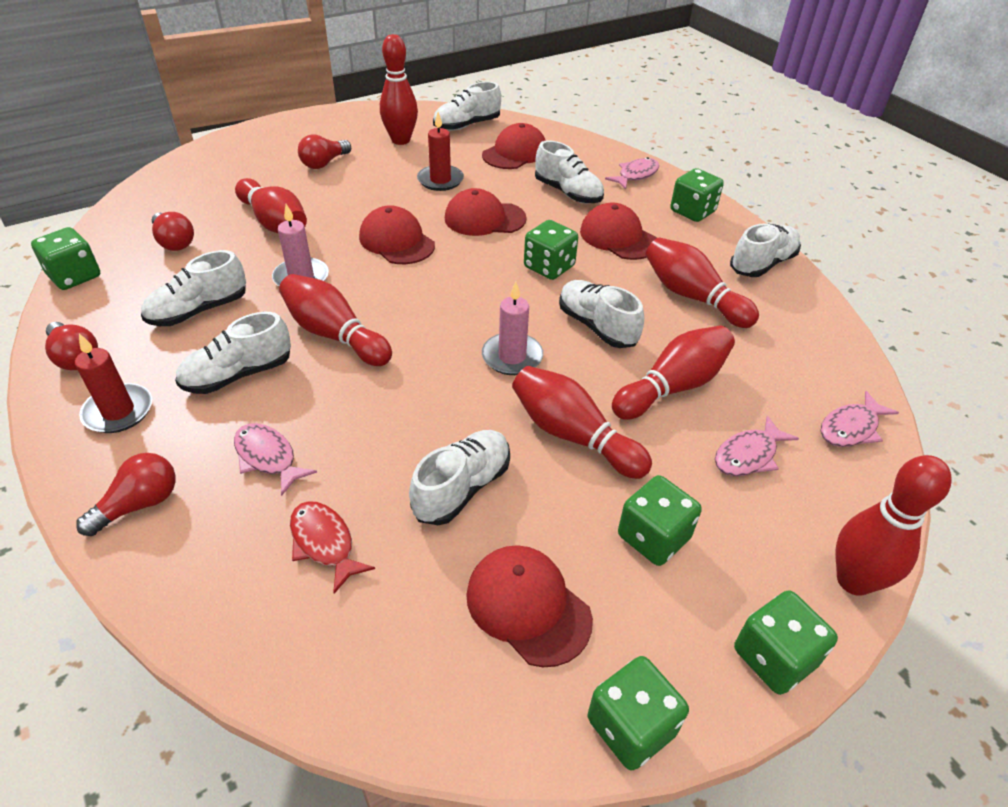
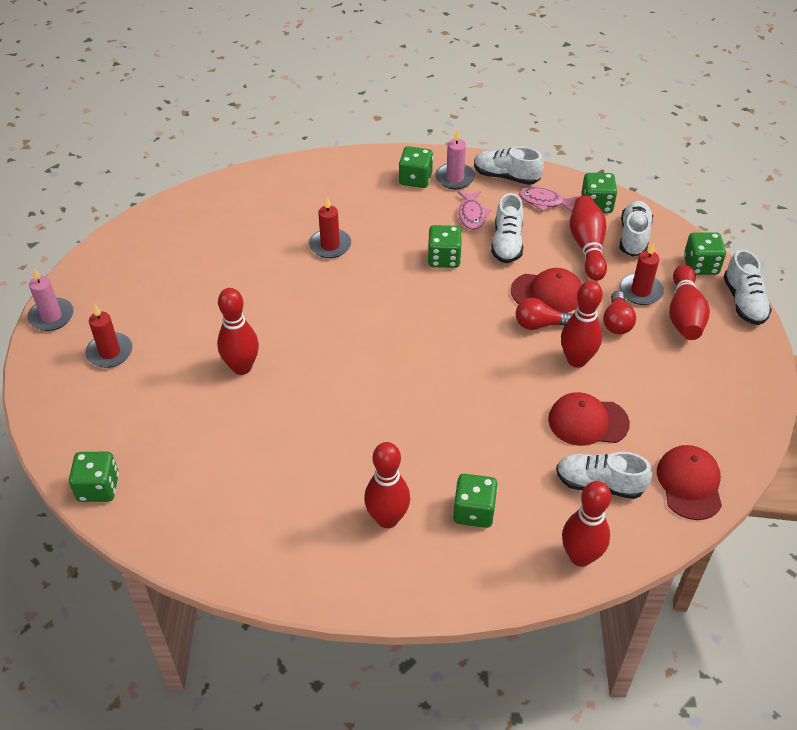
pink fish: 4 -> 2
red bowling pin: 7 -> 6
red candle: 2 -> 3
red cap: 5 -> 3
red fish: 1 -> 0
red light bulb: 4 -> 2
white shoe: 7 -> 5

